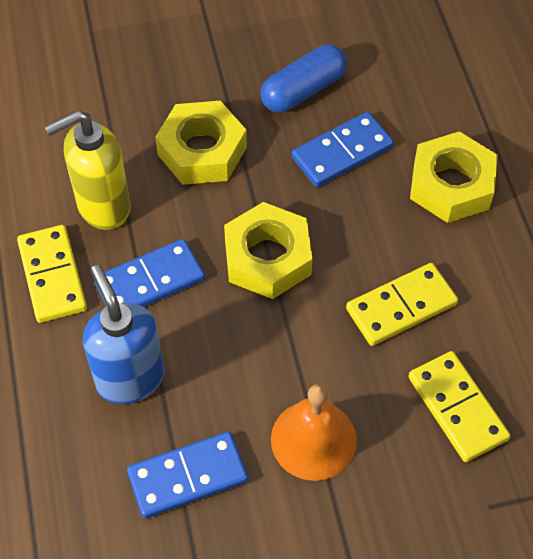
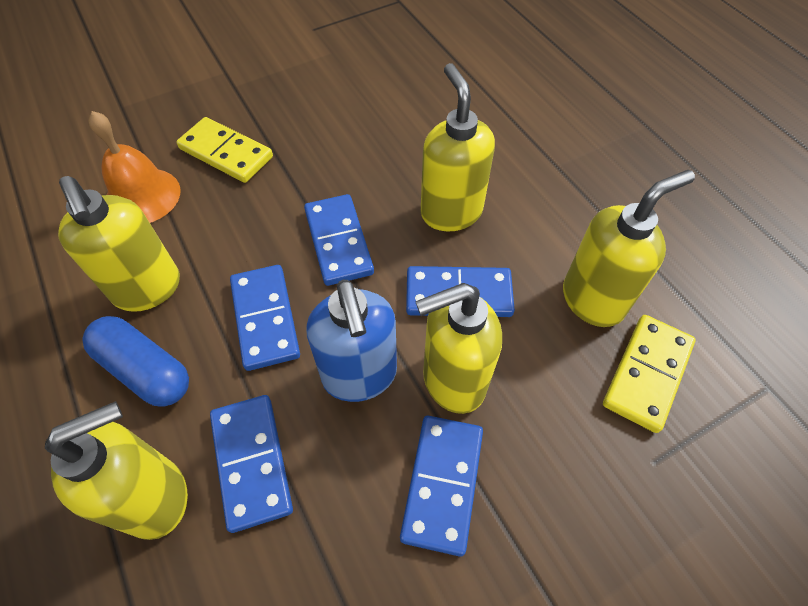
blue domino: 3 -> 5
yellow domino: 3 -> 2
yellow nut: 3 -> 0
yellow soap dispenser: 1 -> 5

